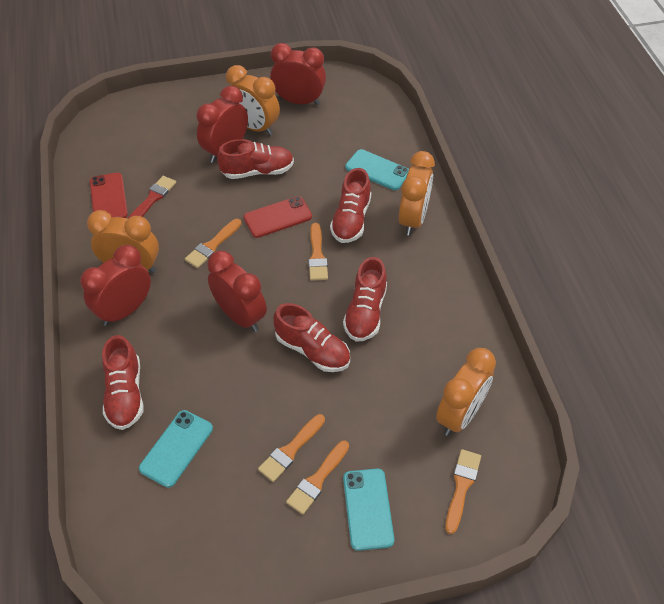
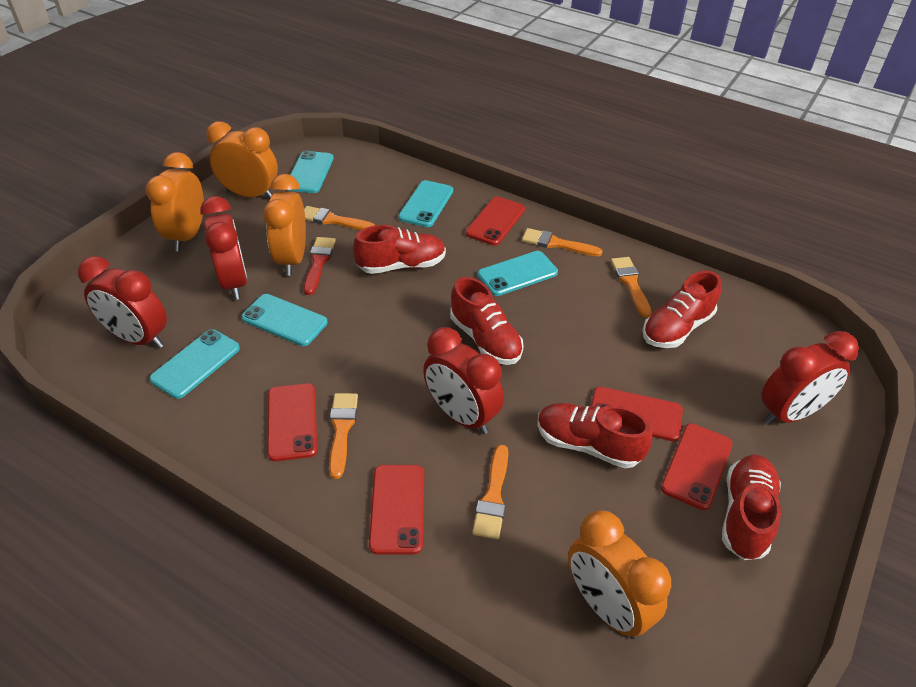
red phone: 2 -> 5
turquoise phone: 3 -> 5

